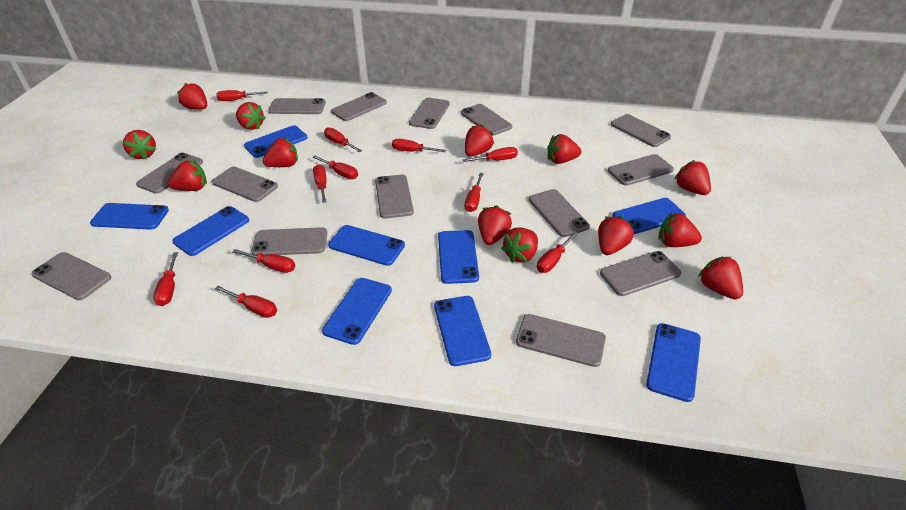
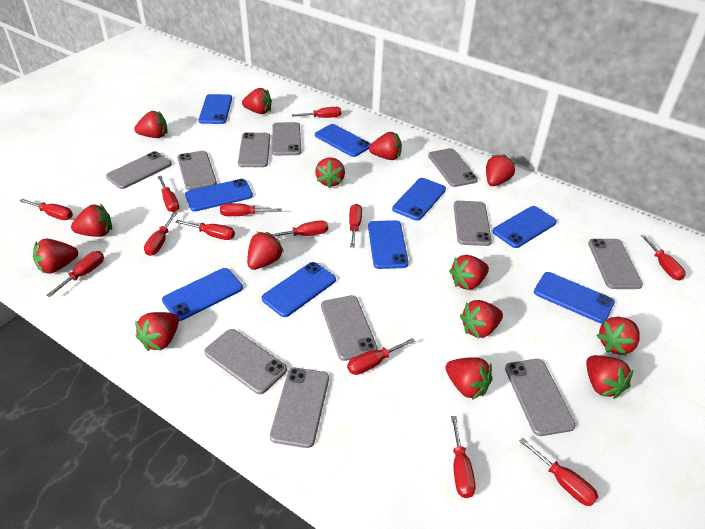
grey phone: 14 -> 11
red screwdriver: 11 -> 13
red strawberry: 13 -> 14

